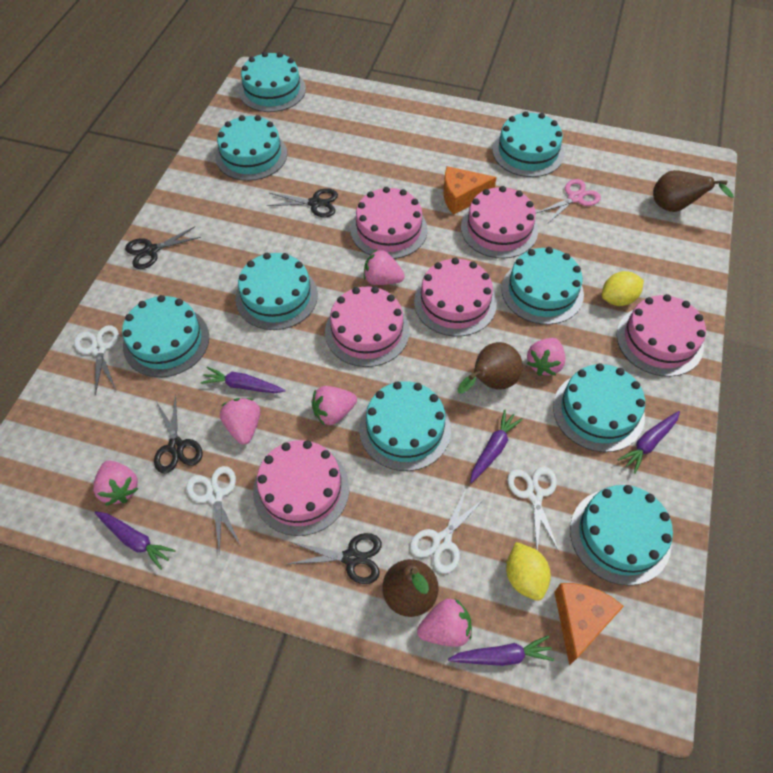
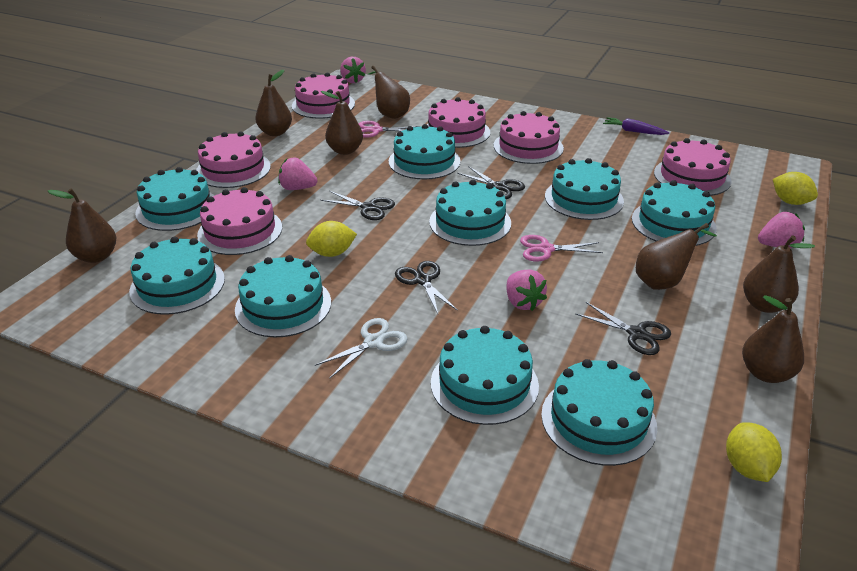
brown pear: 3 -> 7
orange cheese: 2 -> 0
pink scissors: 1 -> 2
pink strawberry: 6 -> 4
purple carrot: 5 -> 1
white scissors: 4 -> 1
yellow lemon: 2 -> 3

